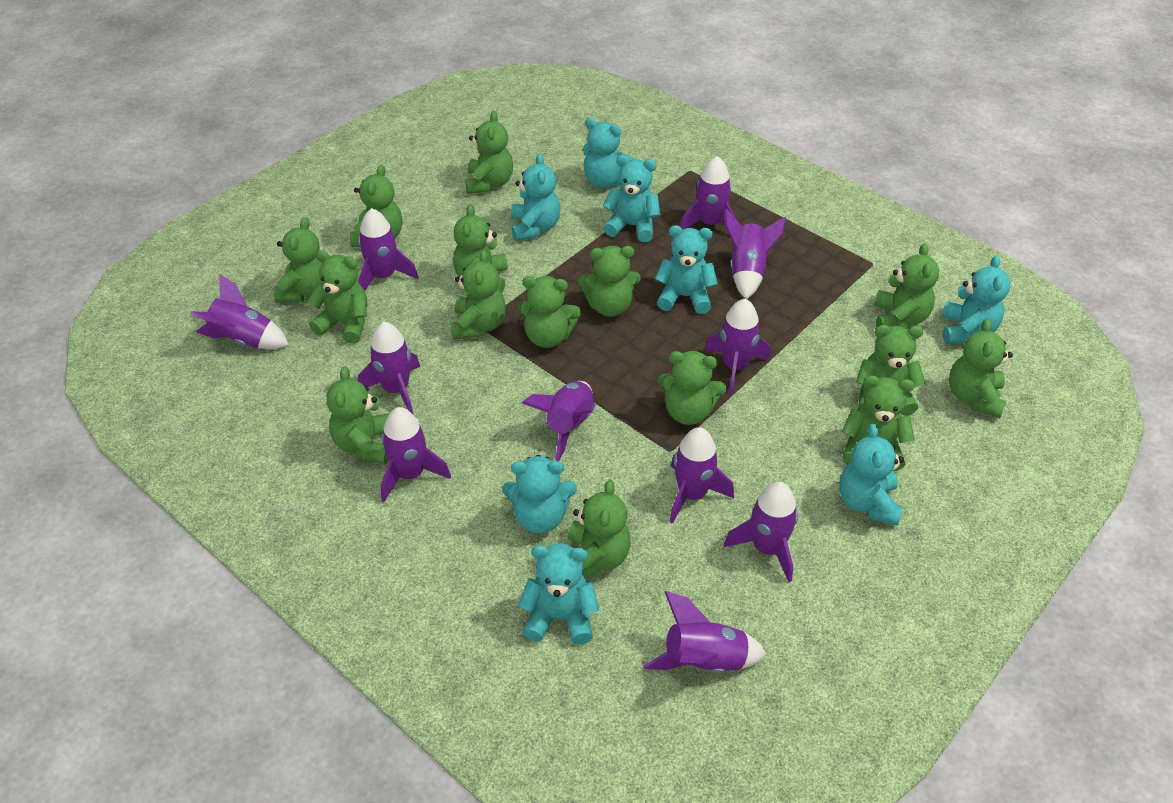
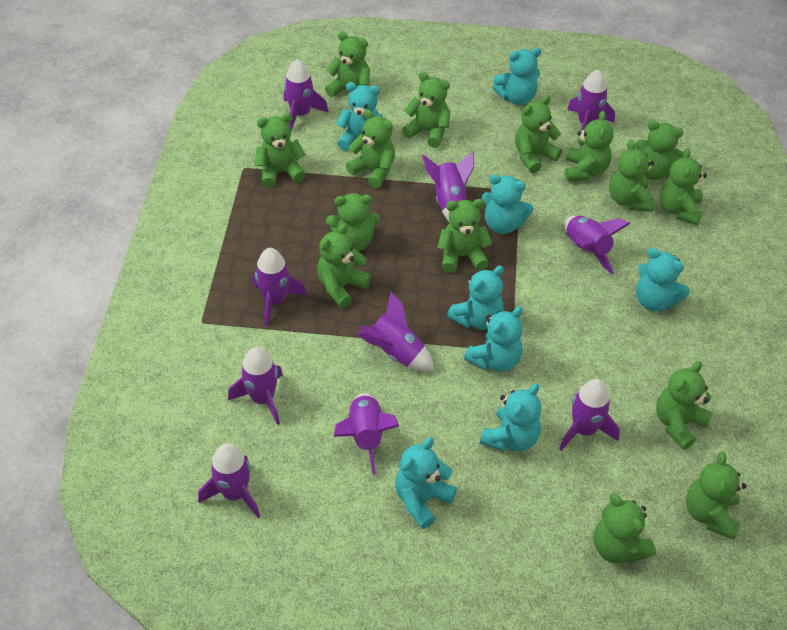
purple rocket: 11 -> 10

